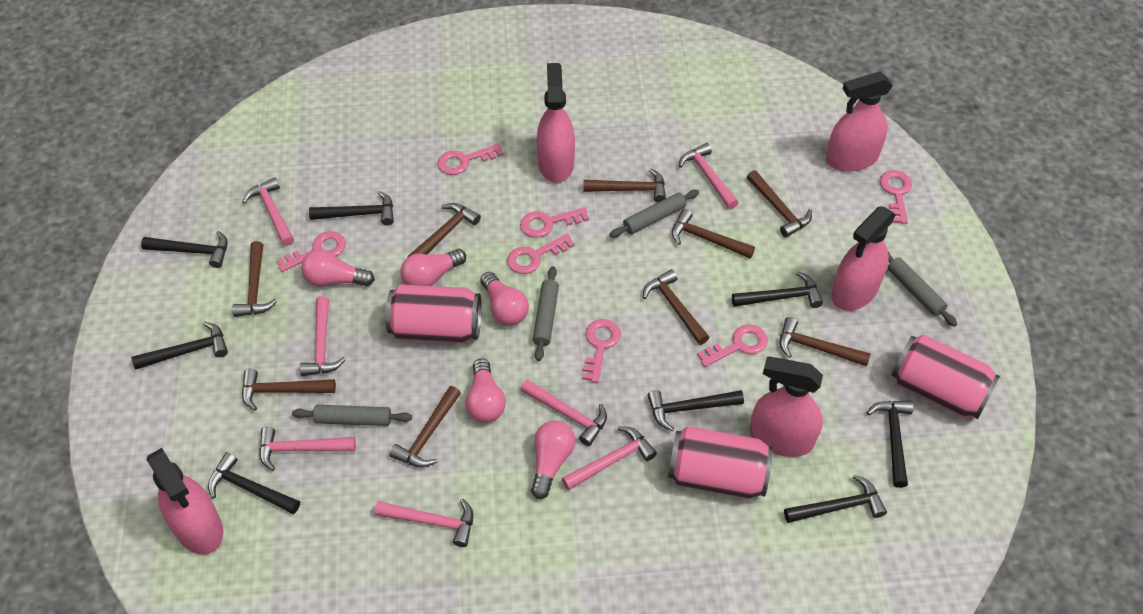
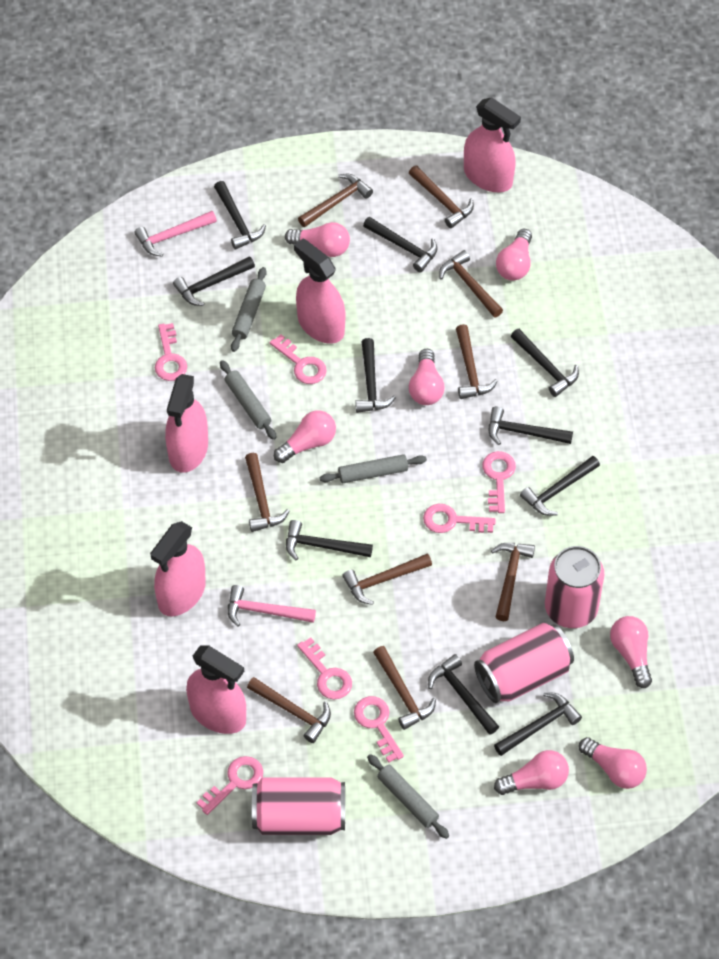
black hammer: 8 -> 10
pink hammer: 7 -> 2
pink light bulb: 5 -> 7

